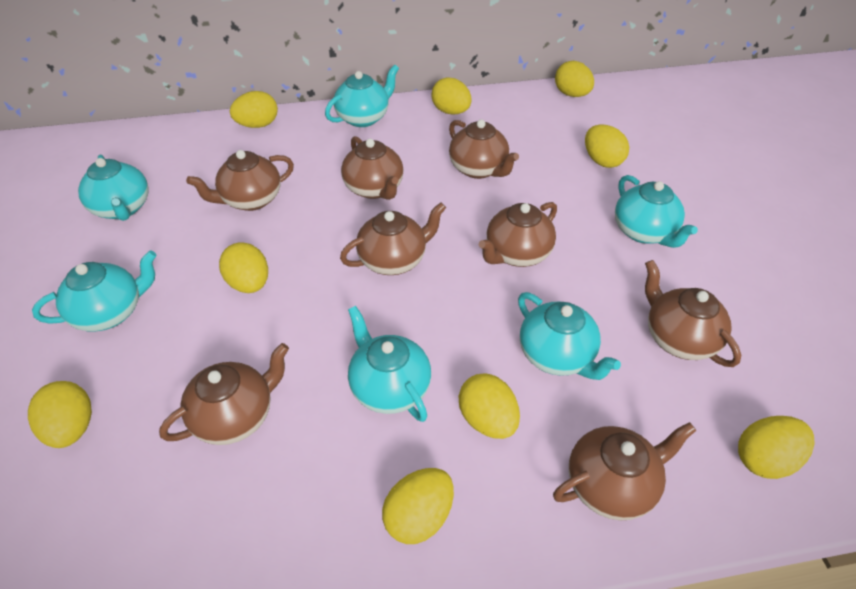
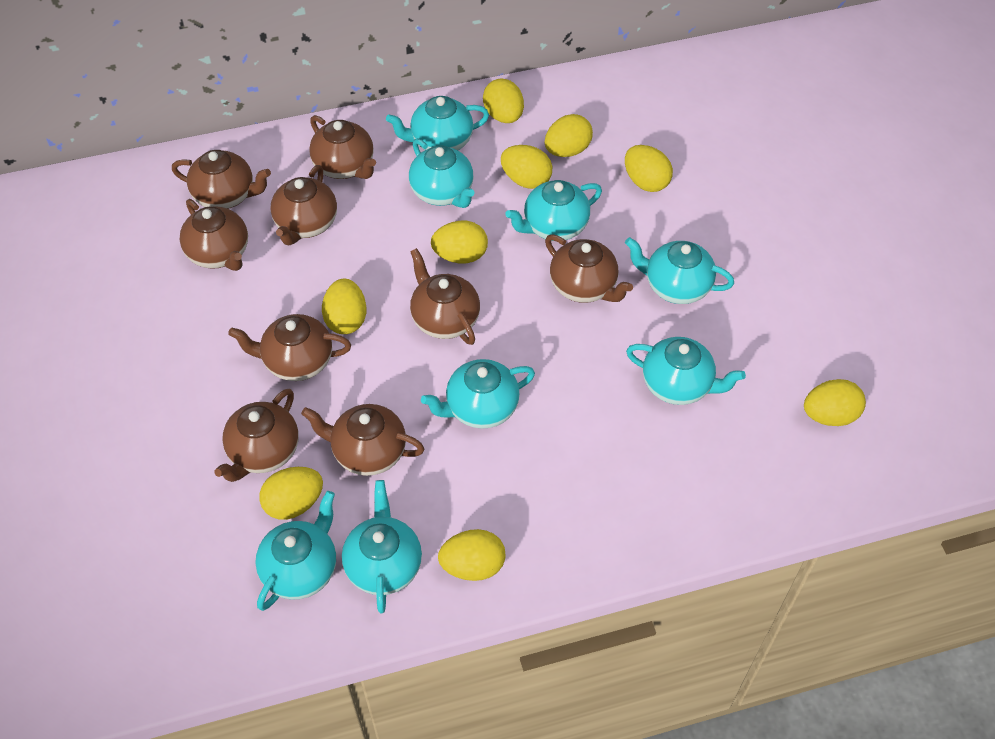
brown teapot: 8 -> 9
turquoise teapot: 6 -> 8

